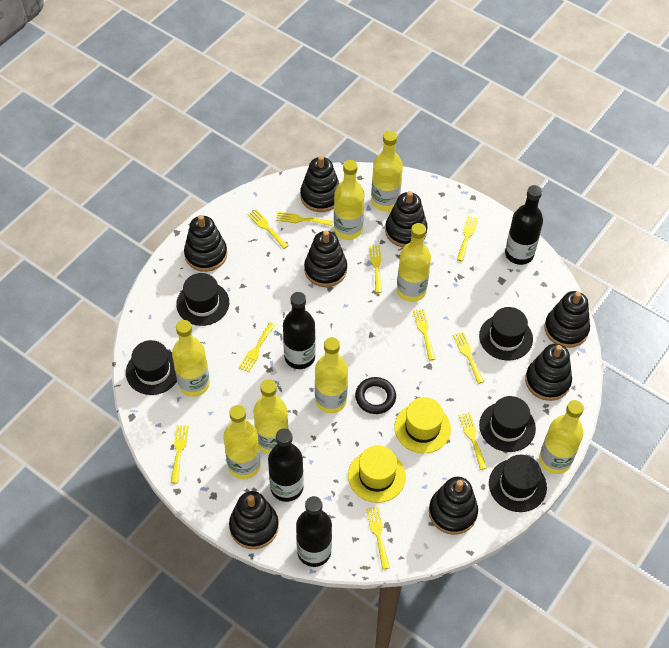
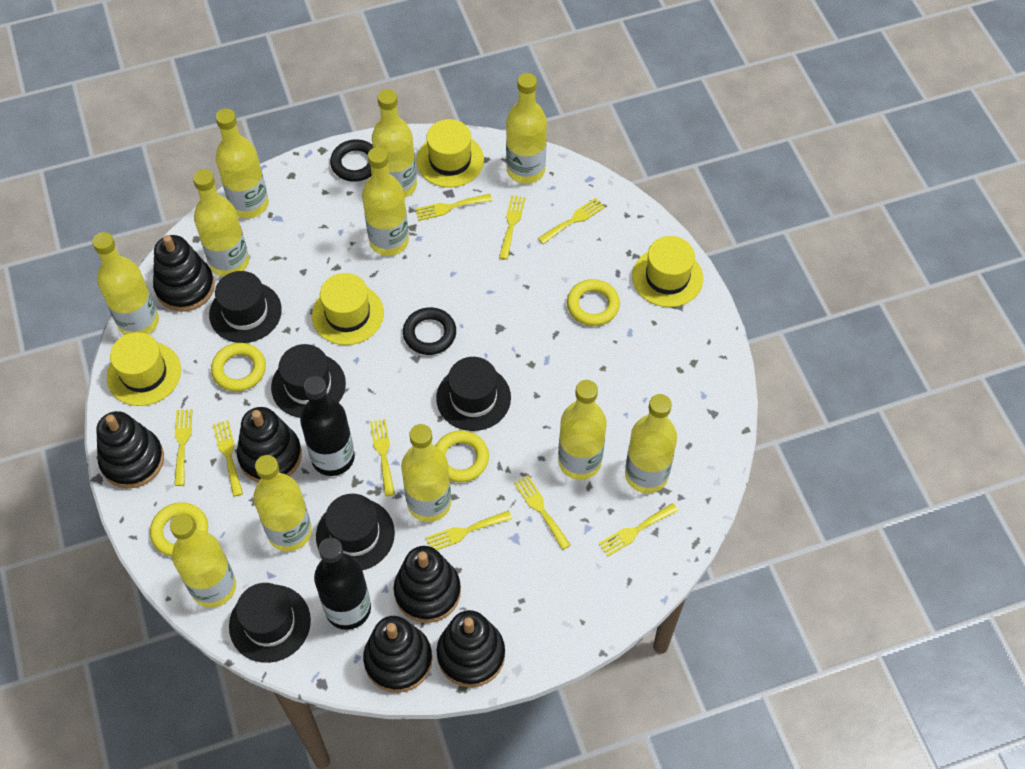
black bottle: 4 -> 2
black ring: 1 -> 2
black stacking toy: 8 -> 6
yellow bottle: 8 -> 11
yellow fork: 10 -> 9
yellow hat: 2 -> 4
yellow ring: 0 -> 4

